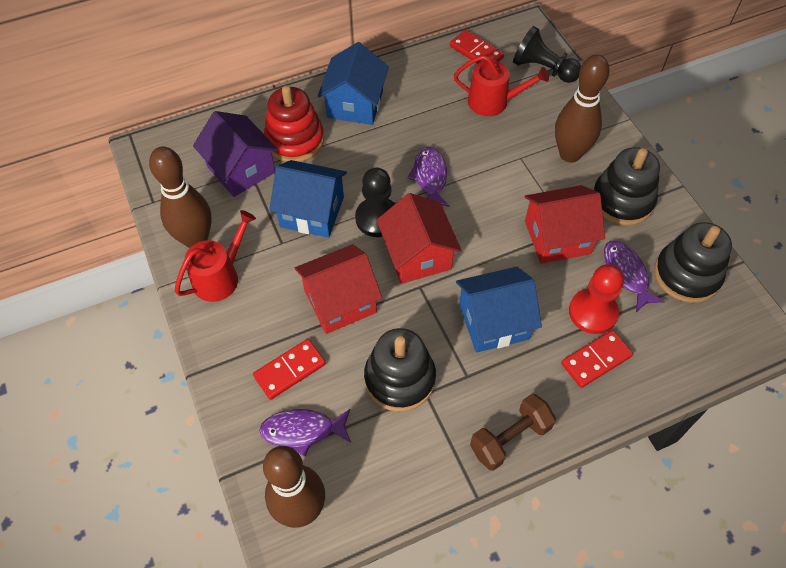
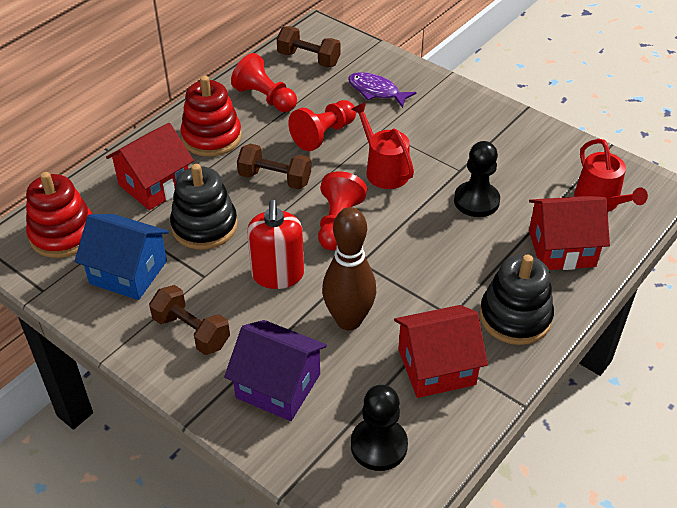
black stacking toy: 3 -> 2
blue house: 3 -> 1
brown bowling pin: 3 -> 1
brown dumbbell: 1 -> 3
purple fish: 3 -> 1
red domino: 3 -> 0
red pawn: 1 -> 3
red soap dispenser: 0 -> 1
red stacking toy: 1 -> 2

